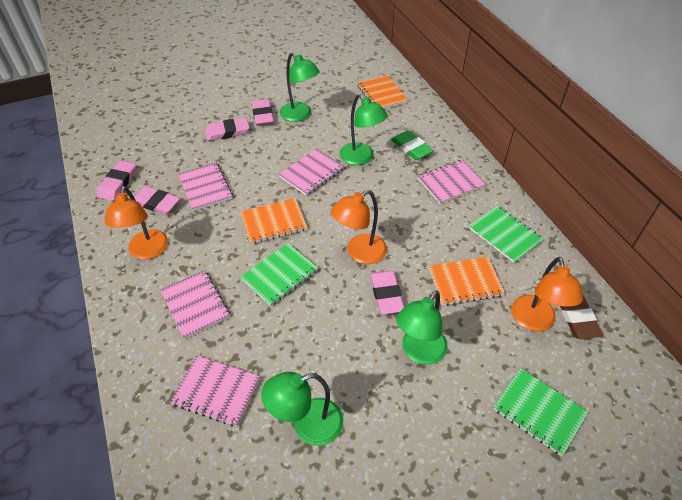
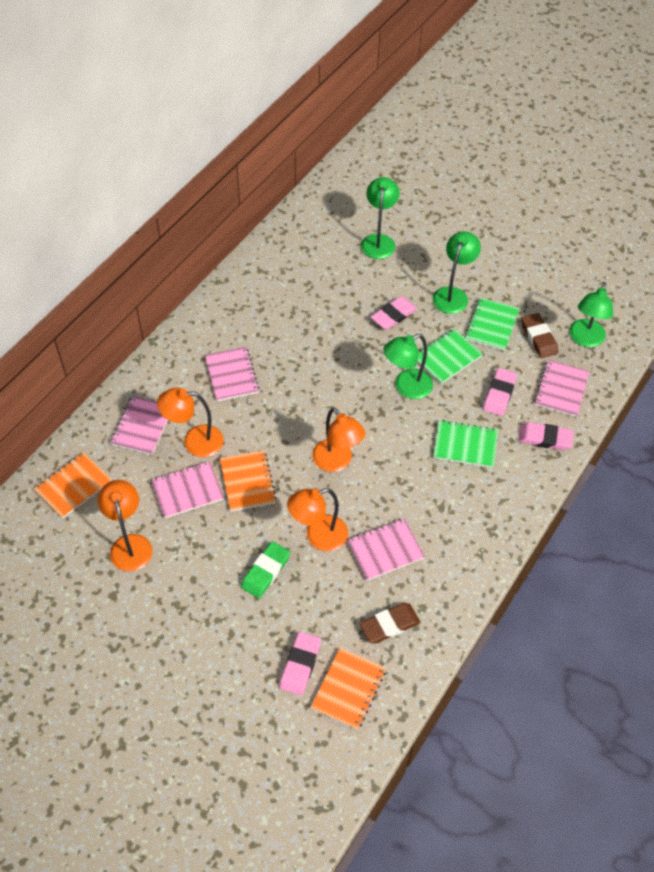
brown eraser: 1 -> 2
orange lamp: 3 -> 4
pink eraser: 5 -> 4

